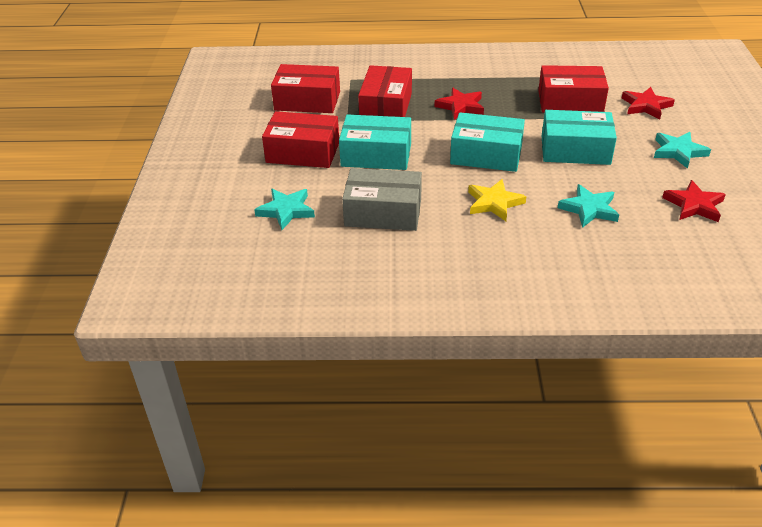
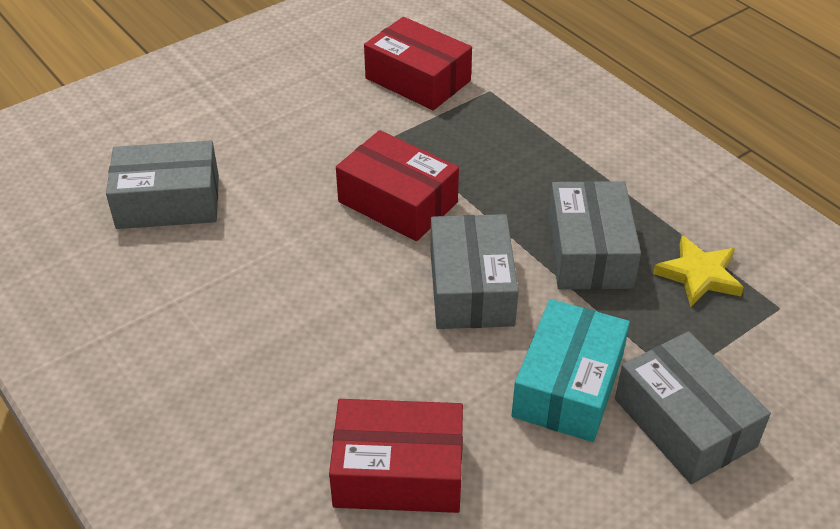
grey box: 1 -> 4
red box: 4 -> 3
red star: 3 -> 0
turquoise box: 3 -> 1
turquoise star: 3 -> 0

